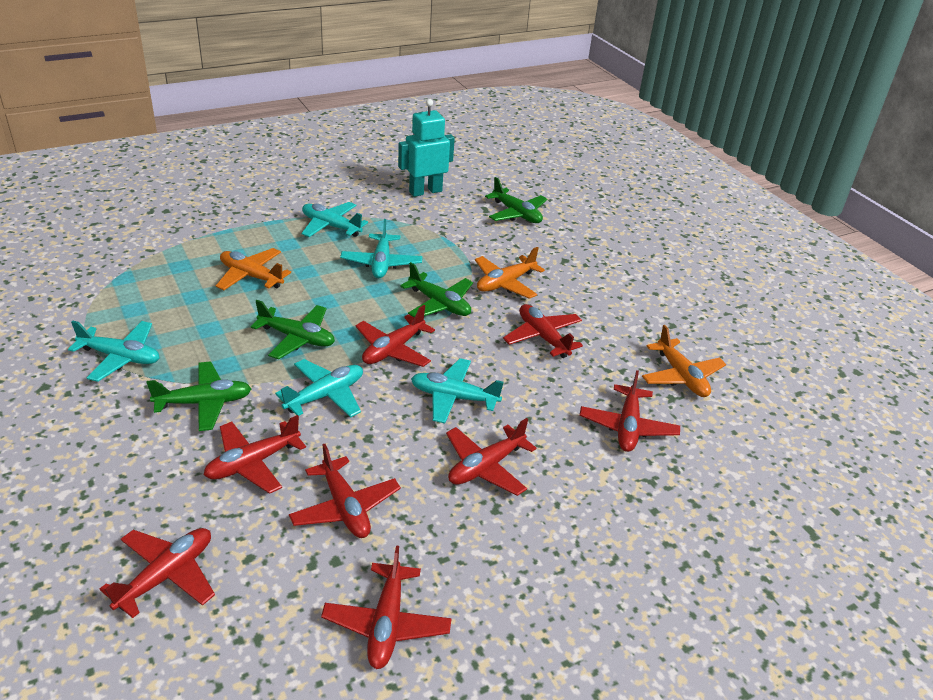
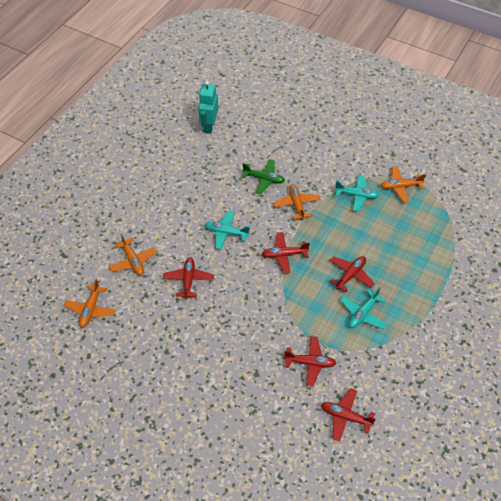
green plane: 4 -> 1
orange plane: 3 -> 4
red plane: 8 -> 5
turquoise plane: 5 -> 3

